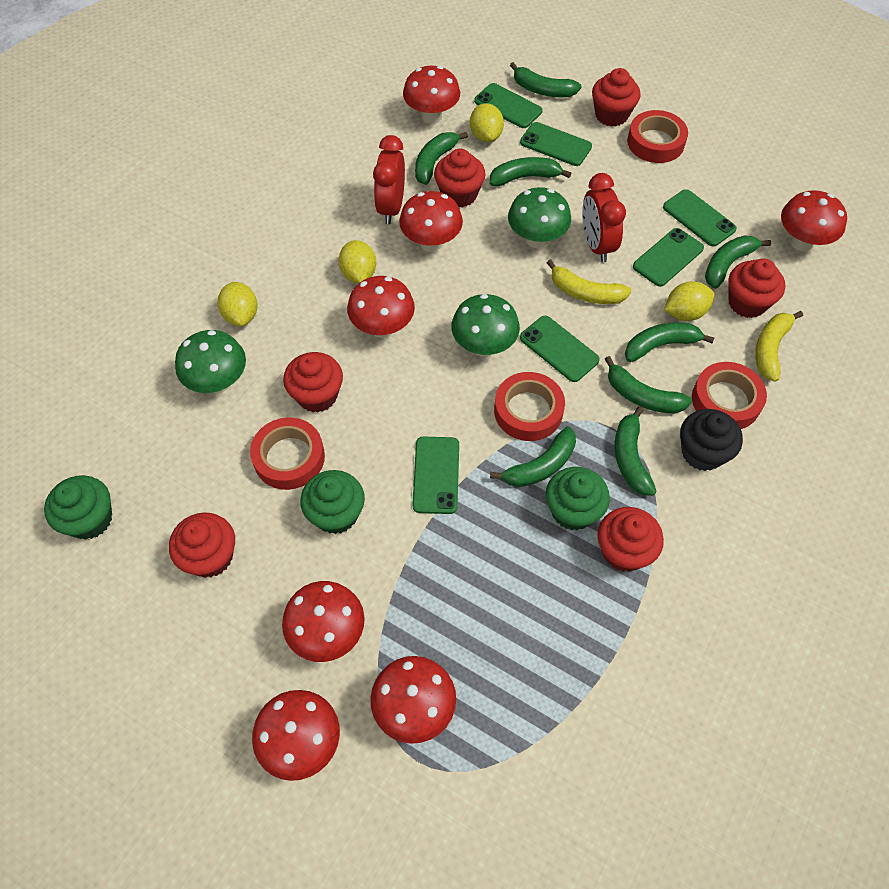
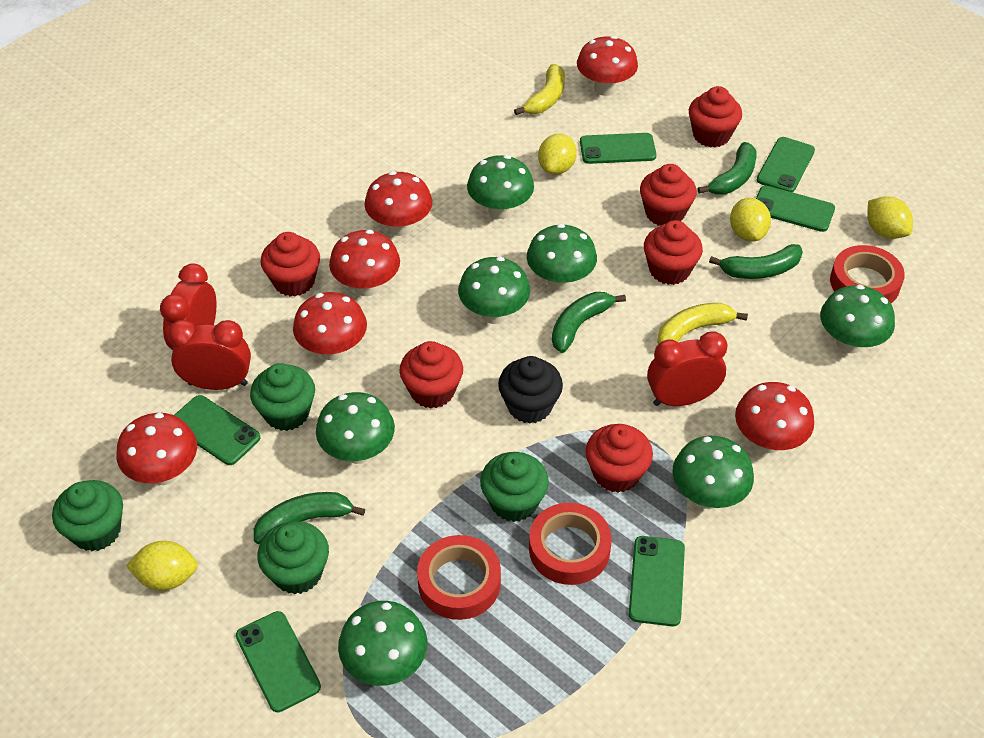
green banana: 8 -> 4
green cupcake: 3 -> 4
green mushroom: 3 -> 7
red clock: 2 -> 3
red mushroom: 7 -> 6
red tape: 4 -> 3

